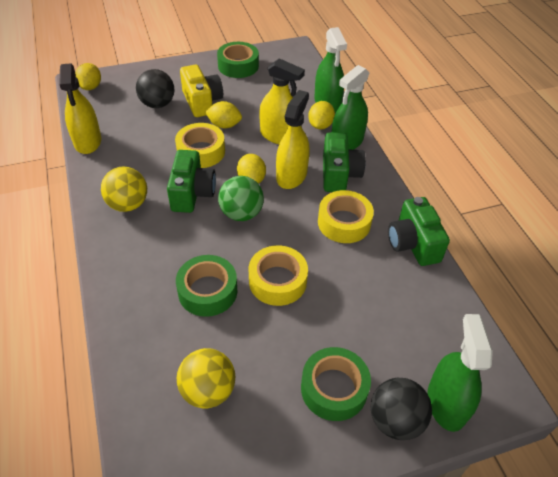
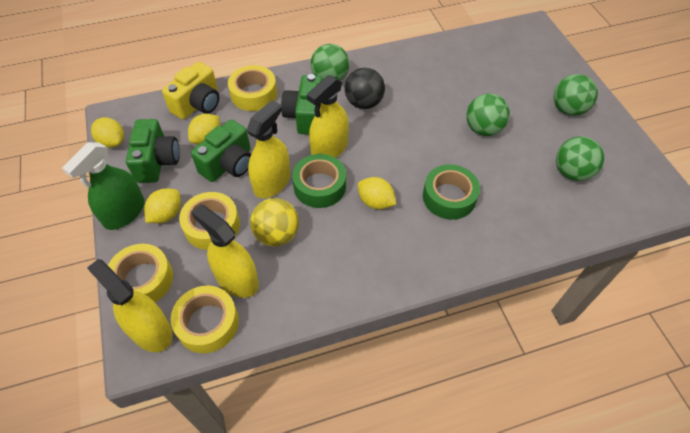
black ball: 2 -> 1
green ball: 1 -> 4
green spray bottle: 3 -> 1
green tape: 3 -> 2
yellow ball: 2 -> 1
yellow spray bottle: 3 -> 4
yellow tape: 3 -> 4

